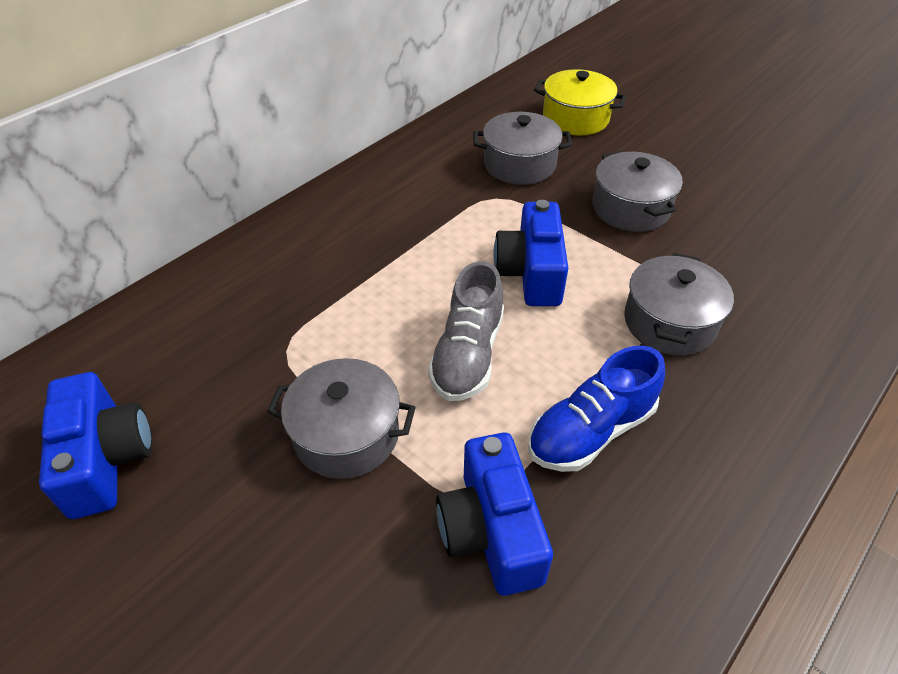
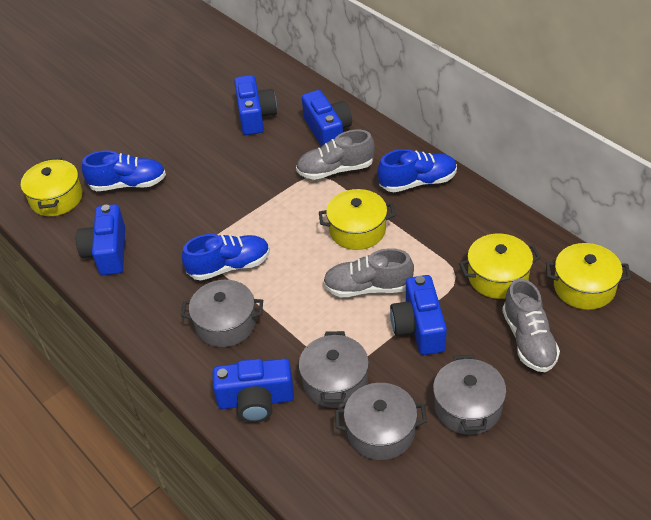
blue camera: 3 -> 5
blue shoe: 1 -> 3
grey shoe: 1 -> 3
yellow pot: 1 -> 4

